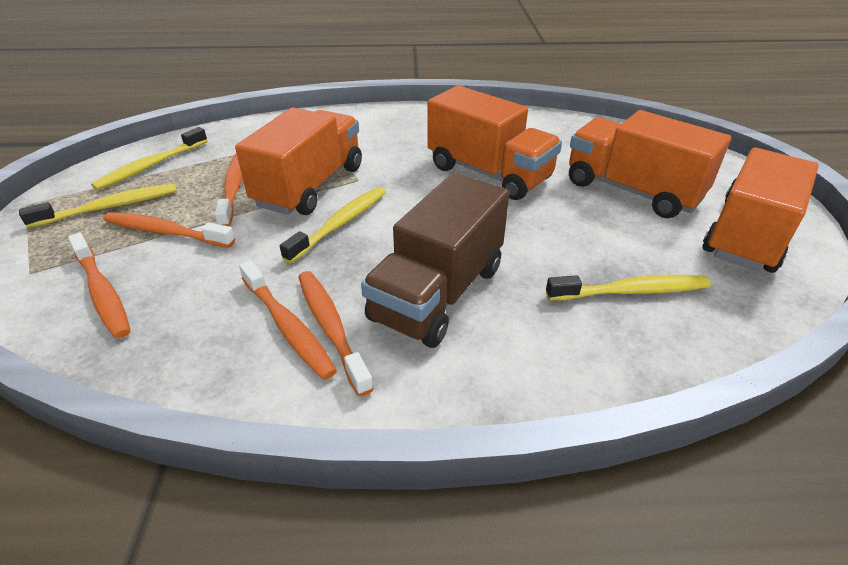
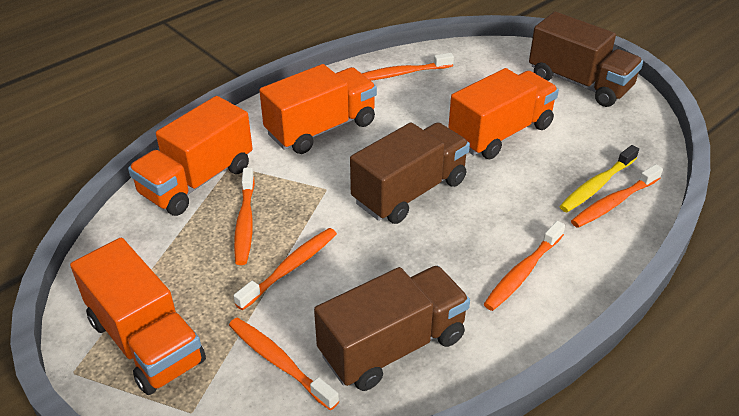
brown truck: 1 -> 3
orange toothbrush: 5 -> 6
yellow toothbrush: 4 -> 1

